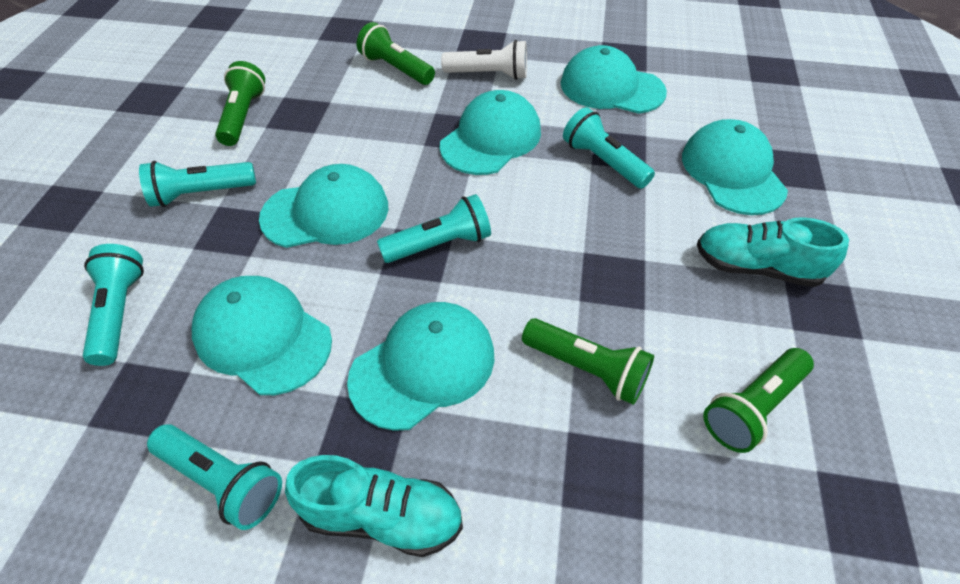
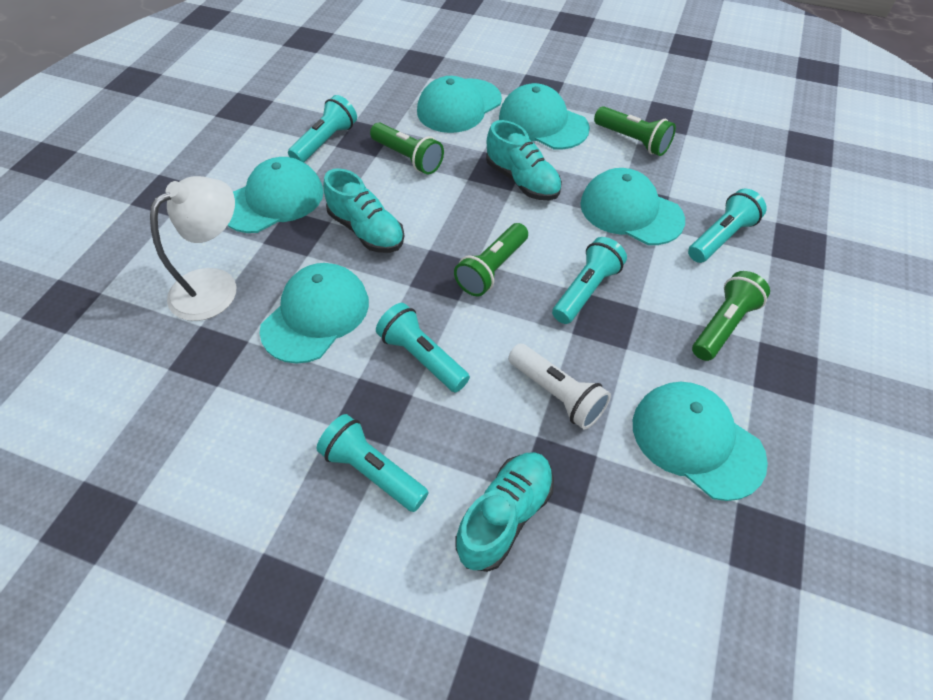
turquoise shoe: 2 -> 3
white lamp: 0 -> 1

